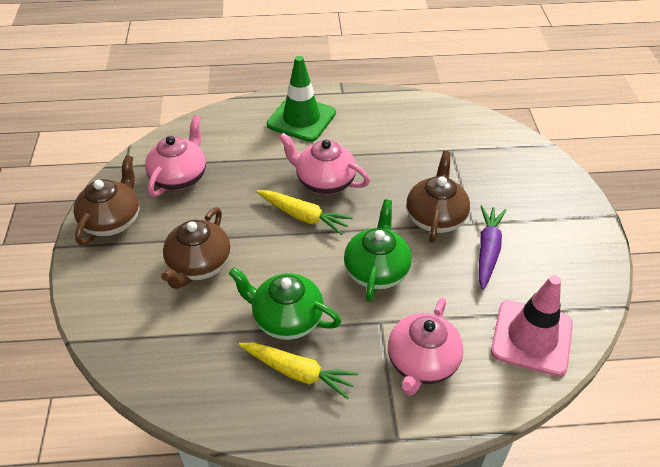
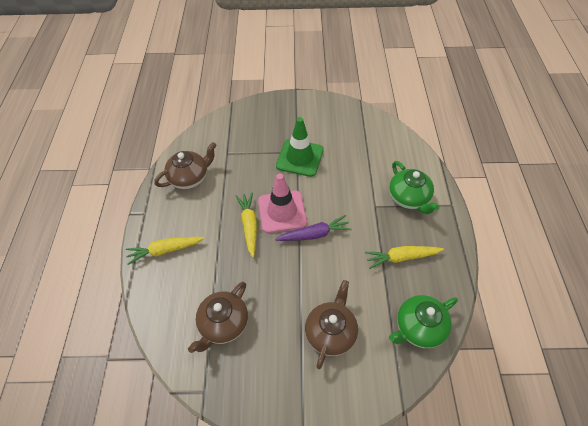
pink teapot: 3 -> 0
yellow carrot: 2 -> 3

